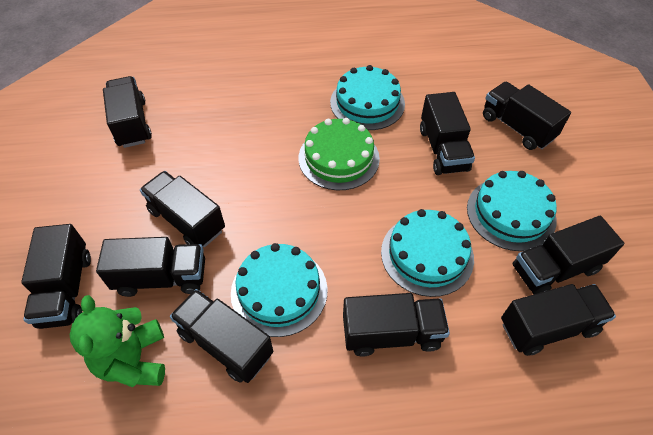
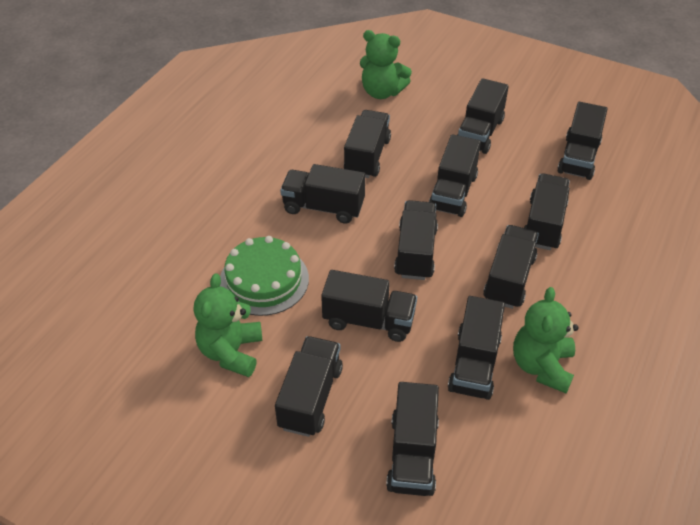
black truck: 10 -> 12
green teddy bear: 1 -> 3
turquoise cake: 4 -> 0

